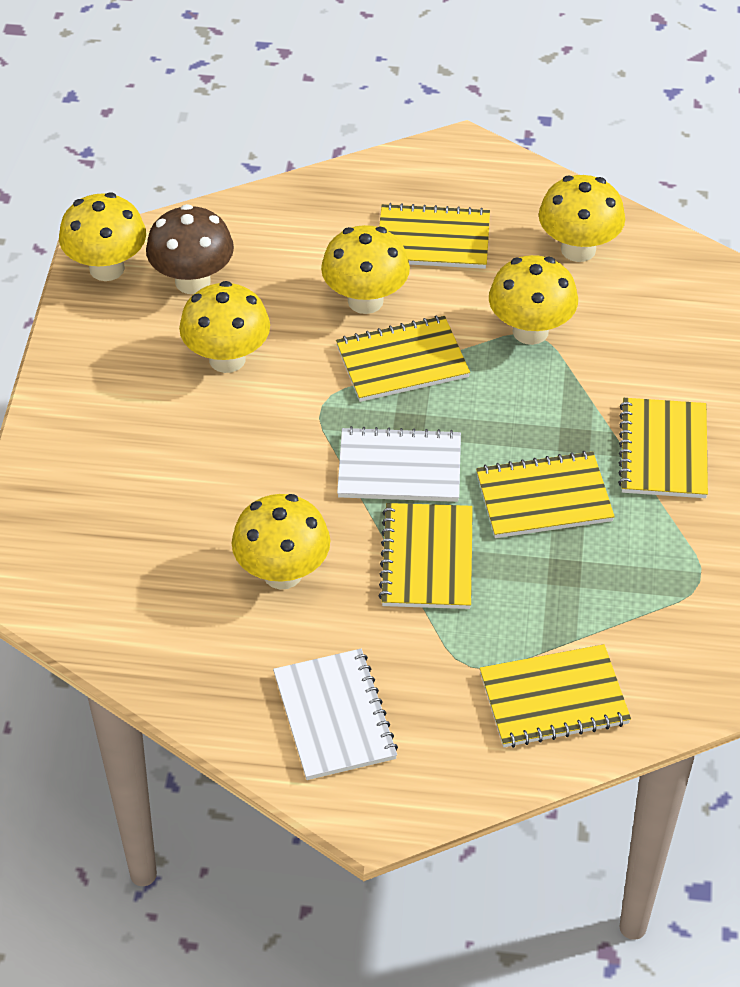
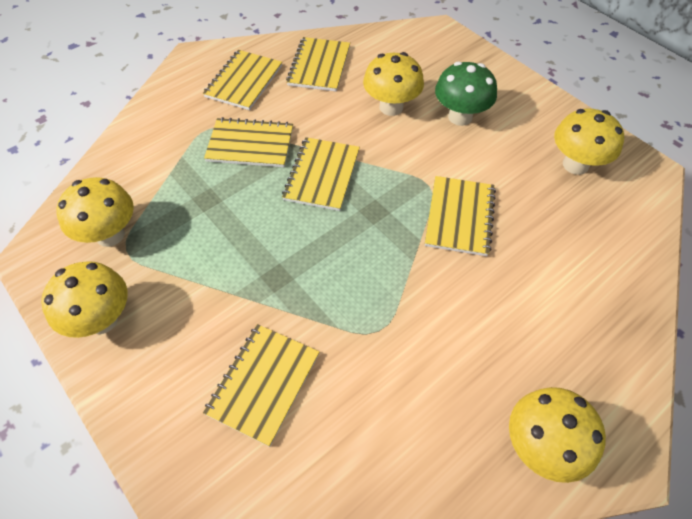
brown mushroom: 1 -> 0
green mushroom: 0 -> 1
white notebook: 2 -> 0
yellow mushroom: 6 -> 5

